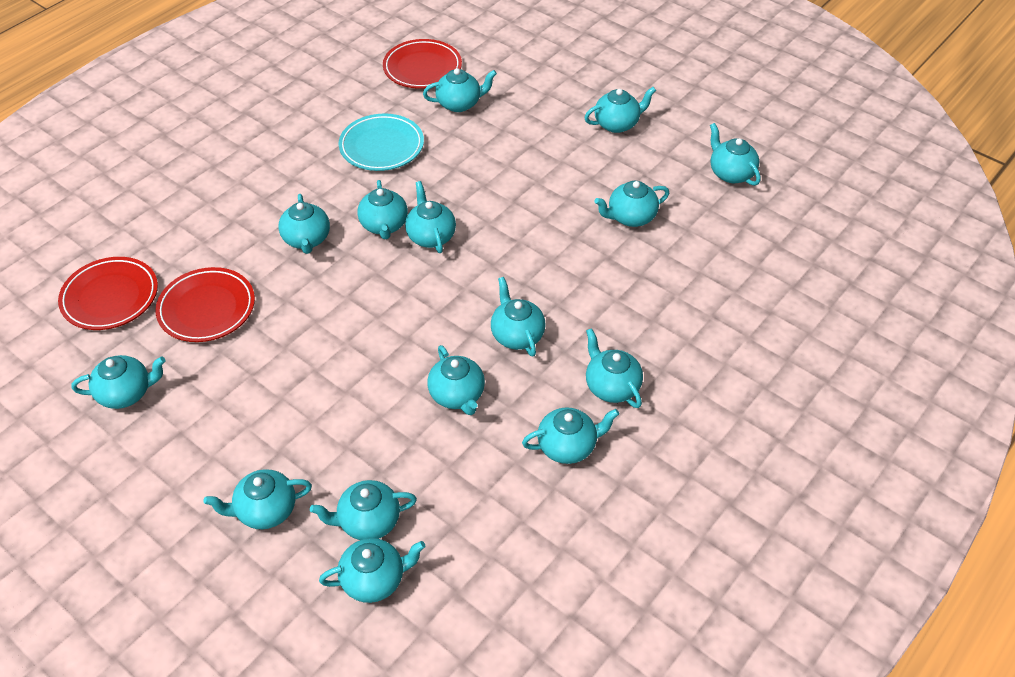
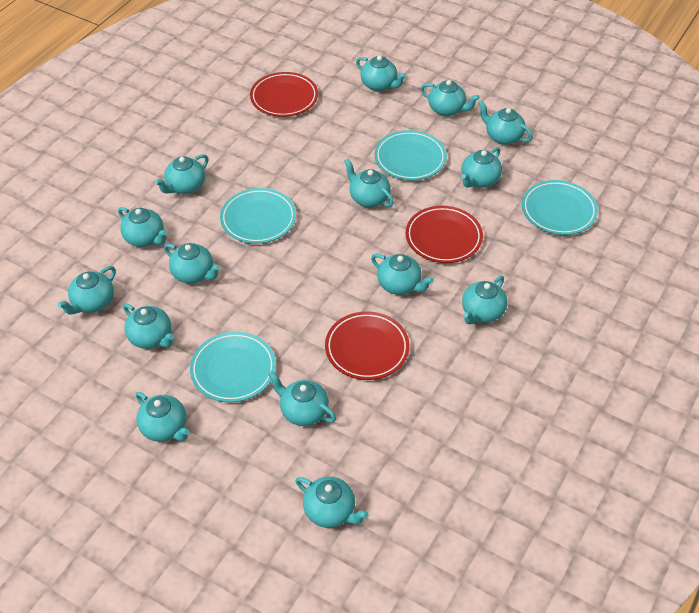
turquoise plate: 1 -> 4

